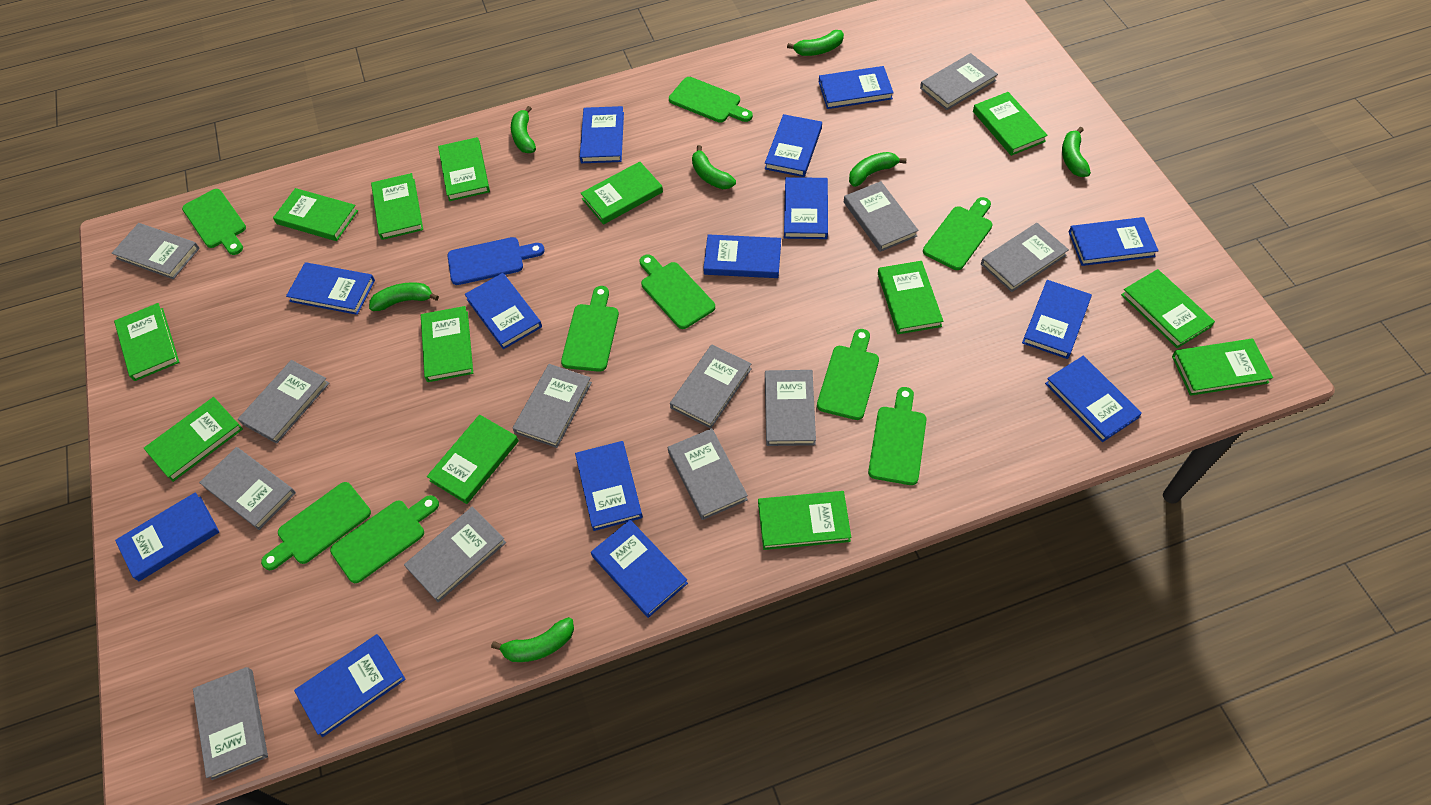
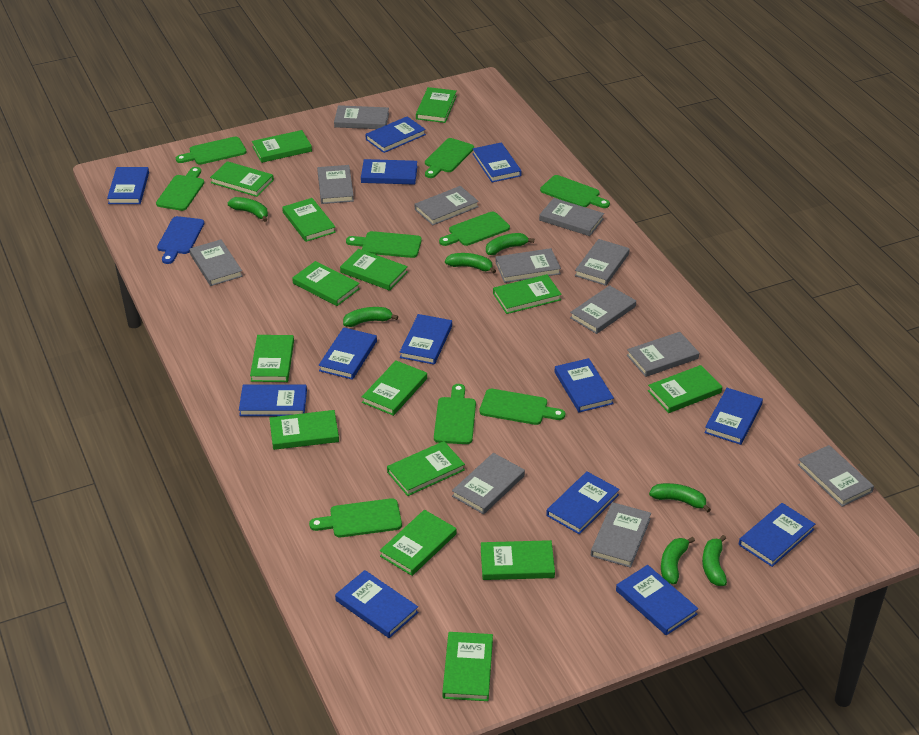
blue book: 14 -> 13
green book: 13 -> 15

